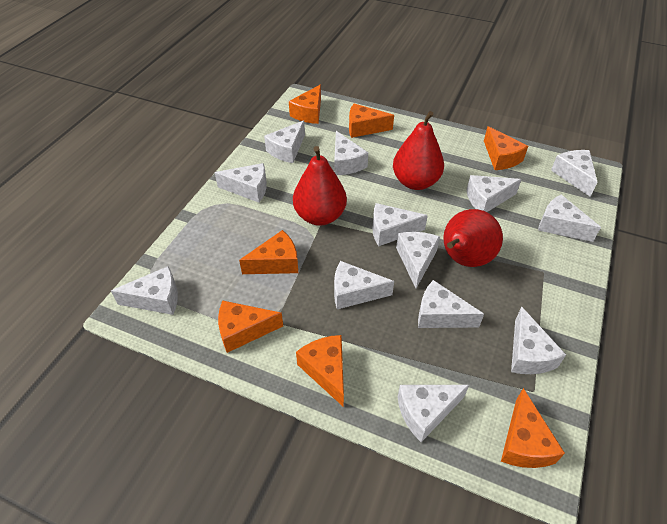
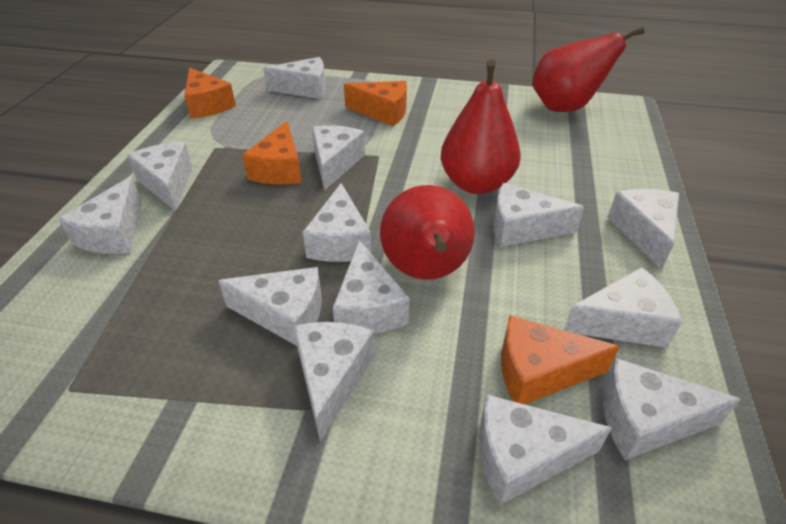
orange cheese: 7 -> 4

